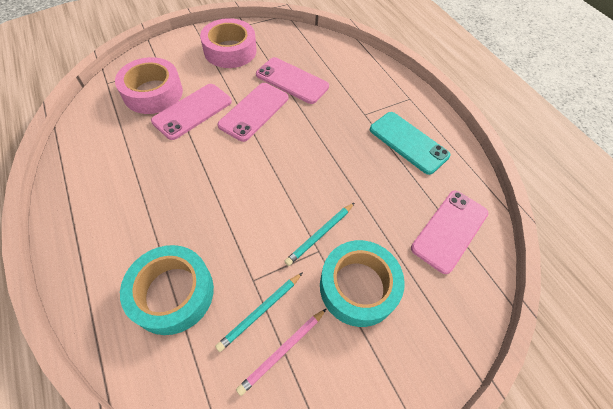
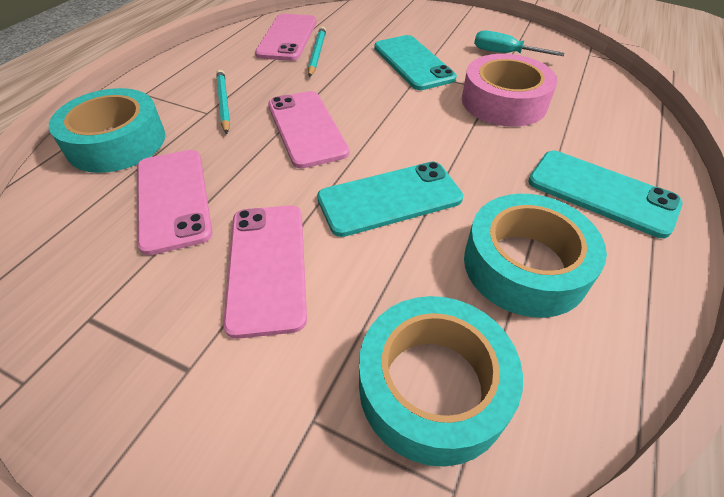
pink pencil: 1 -> 0
pink tape: 2 -> 1
turquoise phone: 1 -> 3
turquoise screwdriver: 0 -> 1
turquoise tape: 2 -> 3

